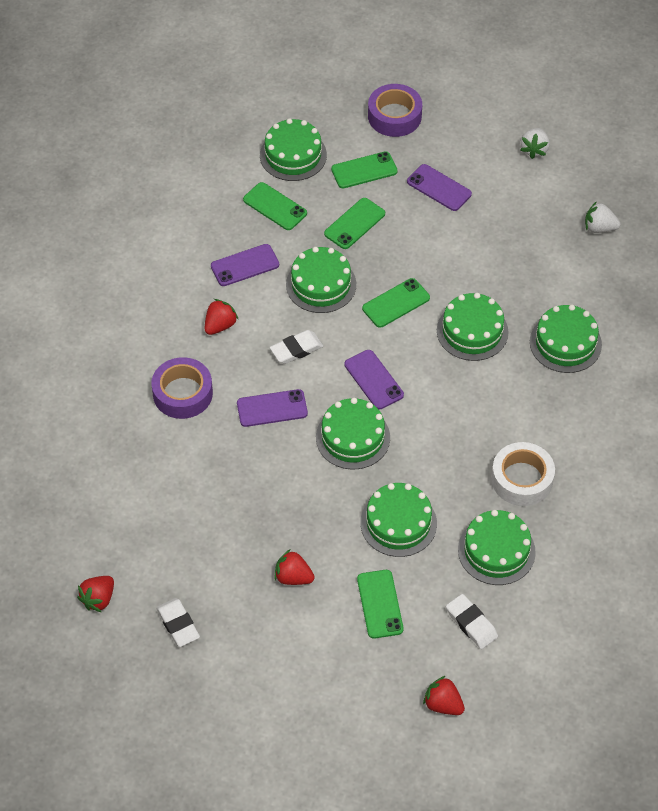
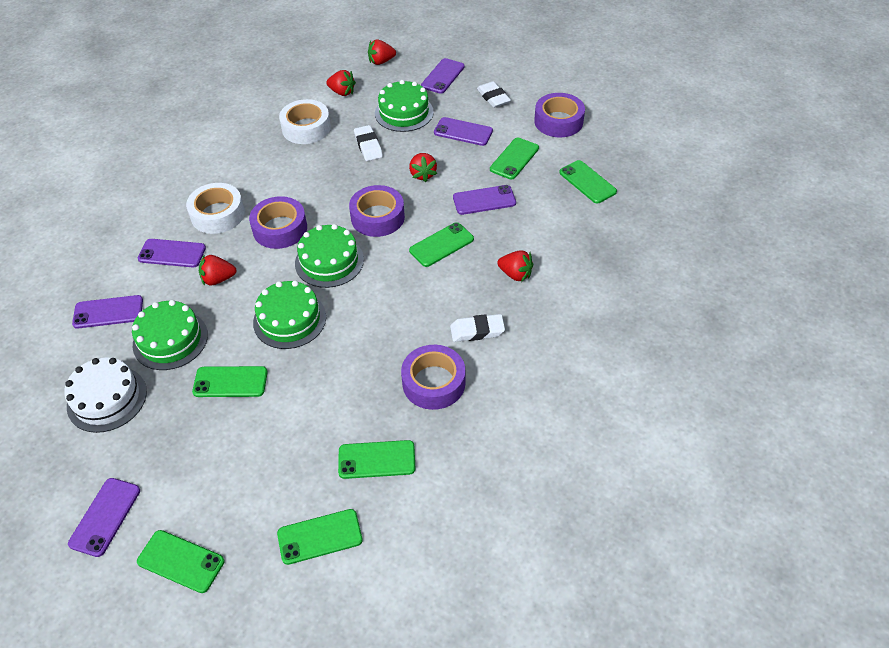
green cake: 7 -> 4
green phone: 5 -> 7
purple phone: 4 -> 6
purple tape: 2 -> 4
red strawberry: 4 -> 5
white cake: 0 -> 1
white strawberry: 2 -> 0
white tape: 1 -> 2

